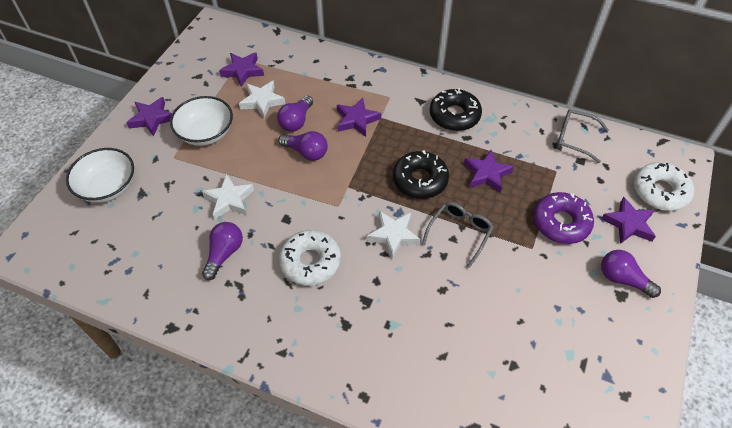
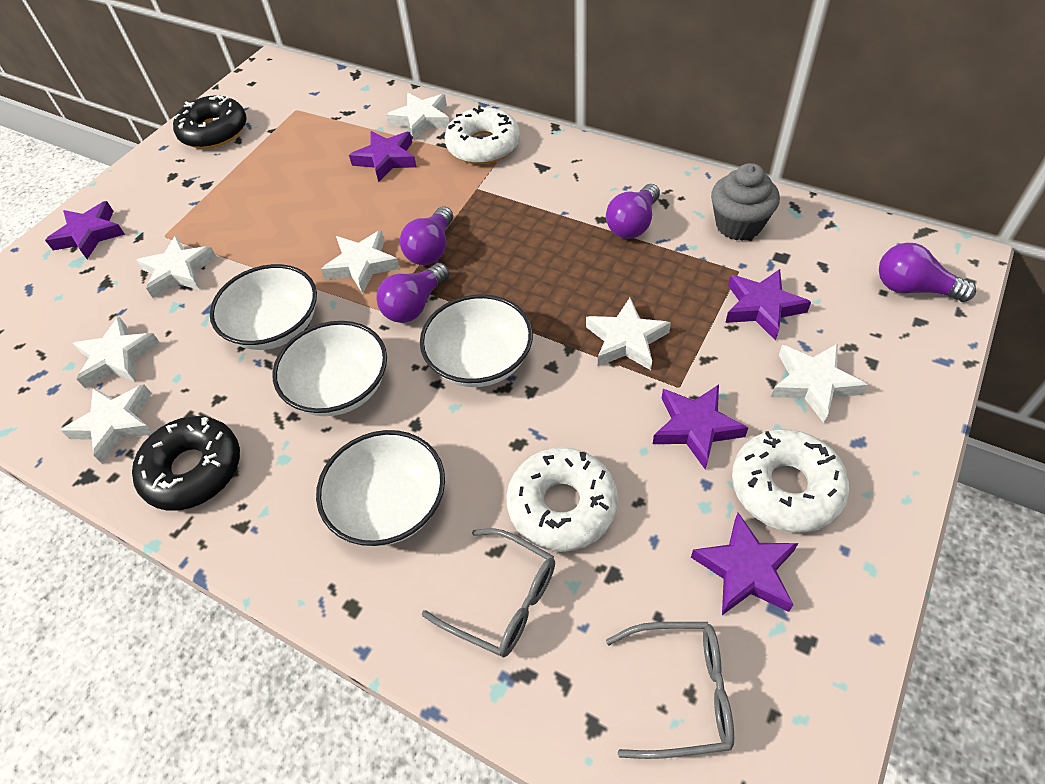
grey cupcake: 0 -> 1
purple donut: 1 -> 0
white bowl: 2 -> 4
white donut: 2 -> 3
white star: 3 -> 7

